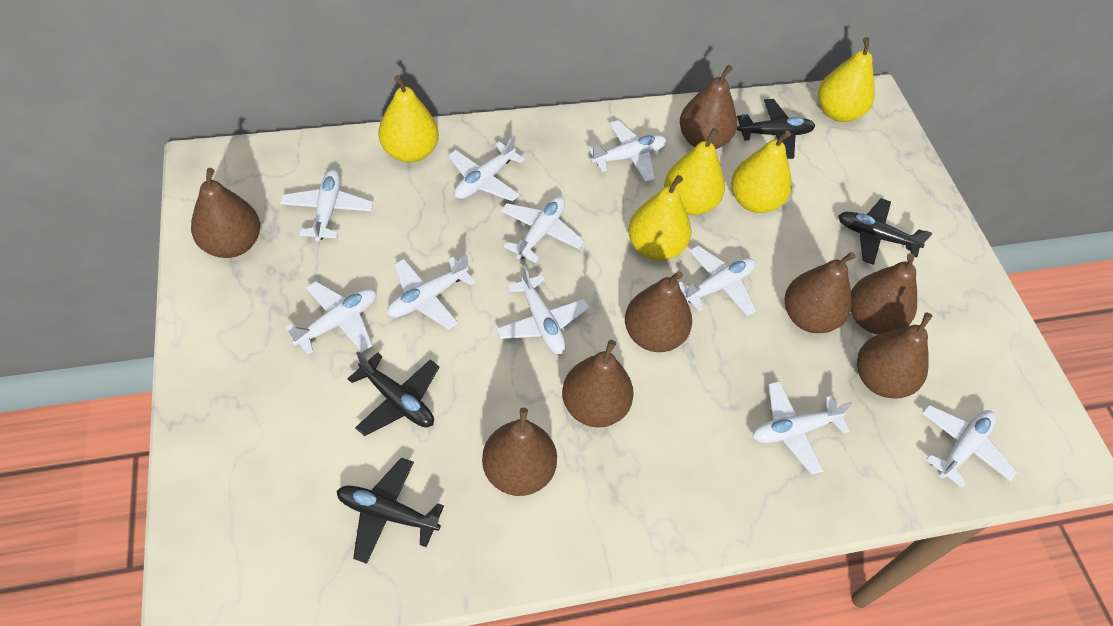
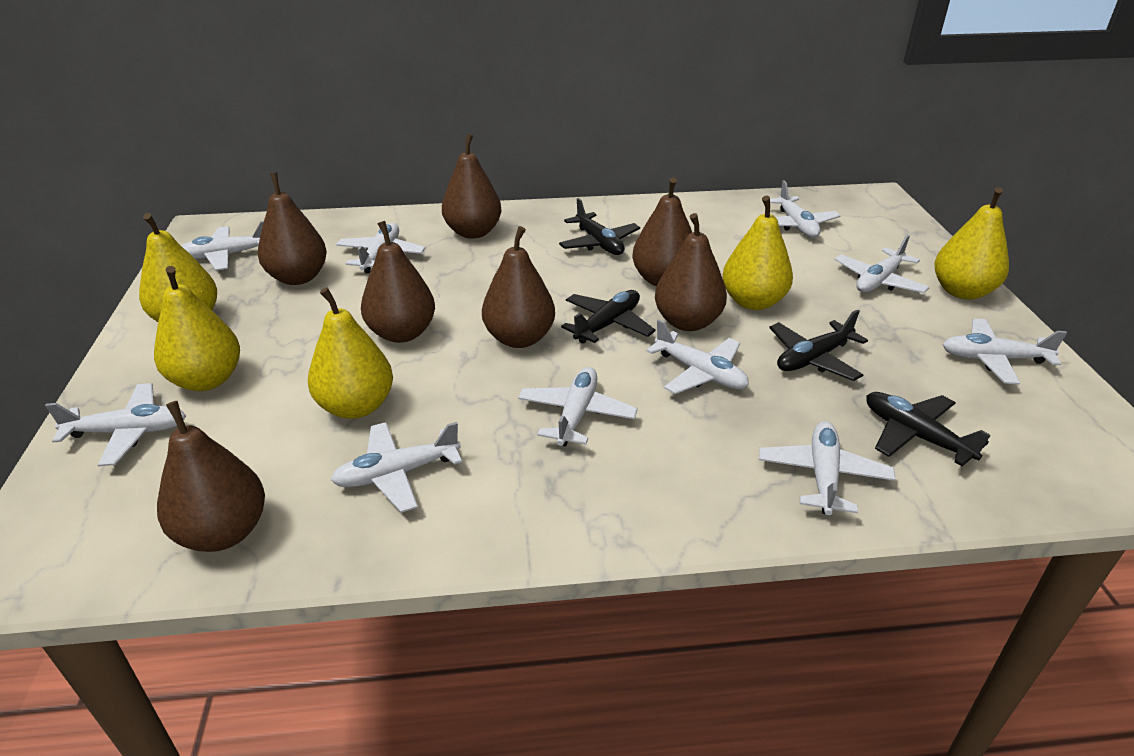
brown pear: 8 -> 7

